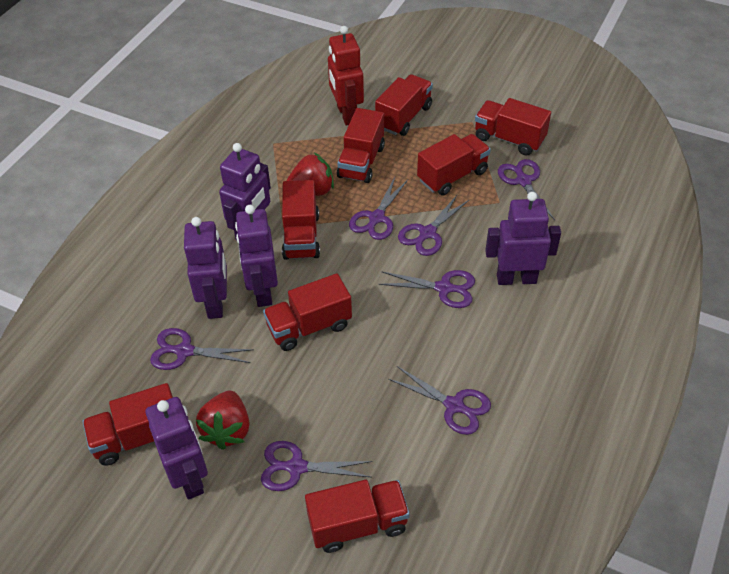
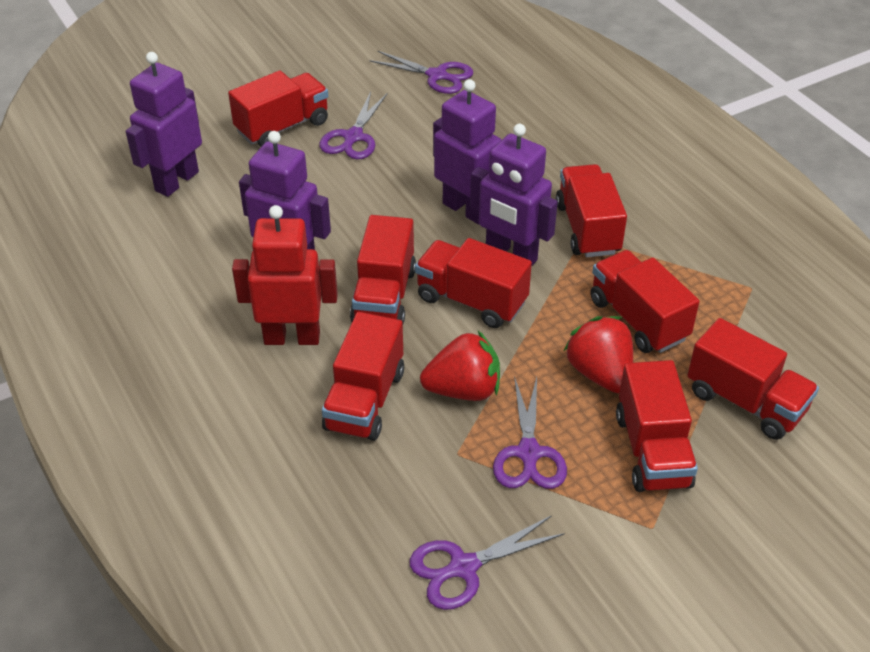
purple robot: 5 -> 4
purple scissors: 7 -> 4

